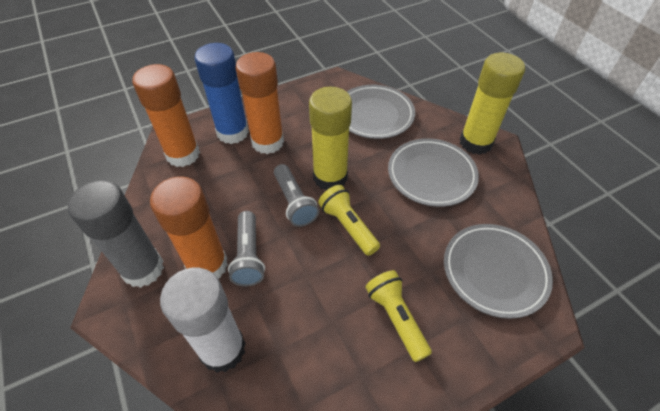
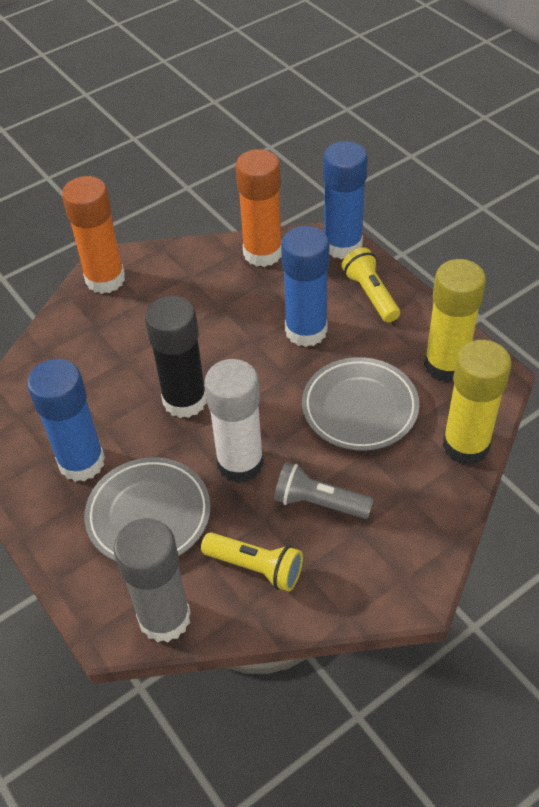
black glue stick: 0 -> 1
blue glue stick: 1 -> 3
grey flashlight: 2 -> 1
grey plate: 3 -> 2
orange glue stick: 3 -> 2

